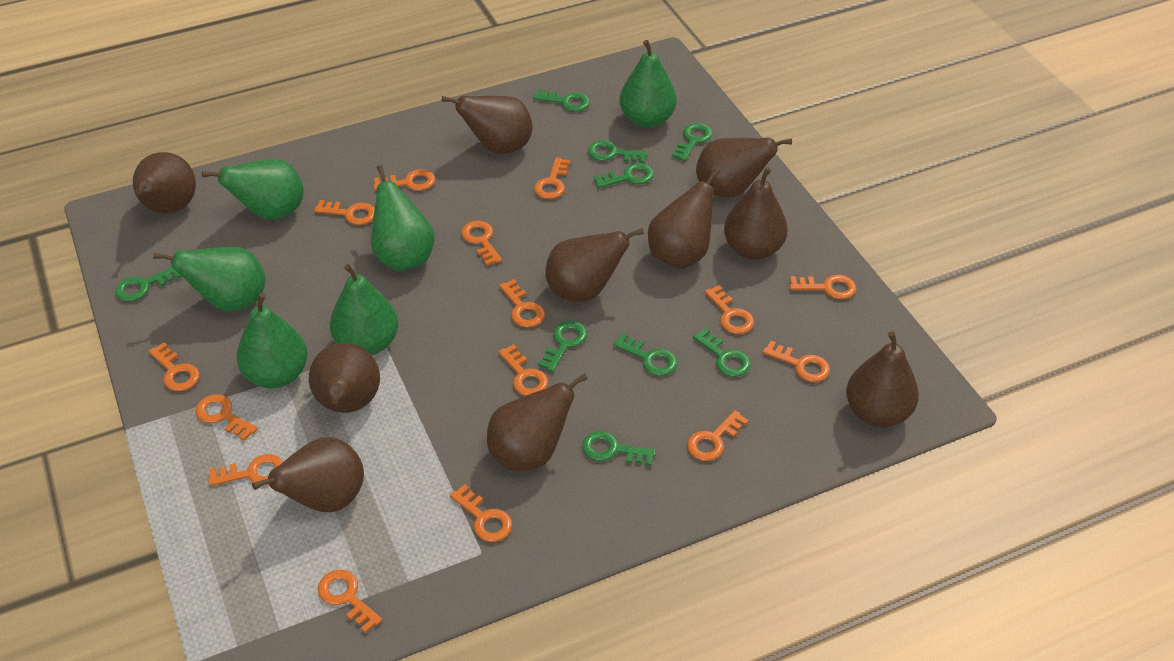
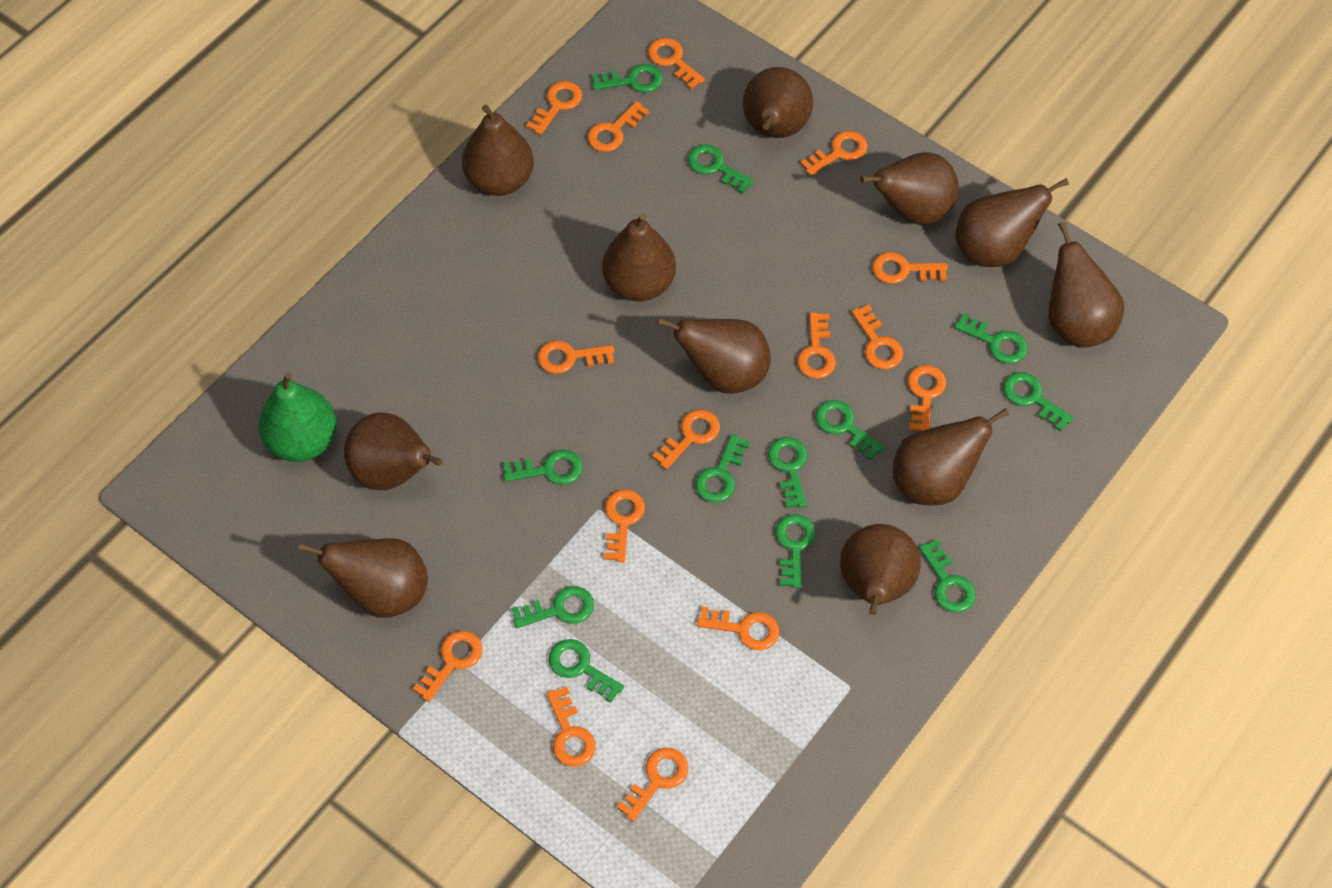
brown pear: 10 -> 11
green key: 9 -> 12
green pear: 6 -> 1

